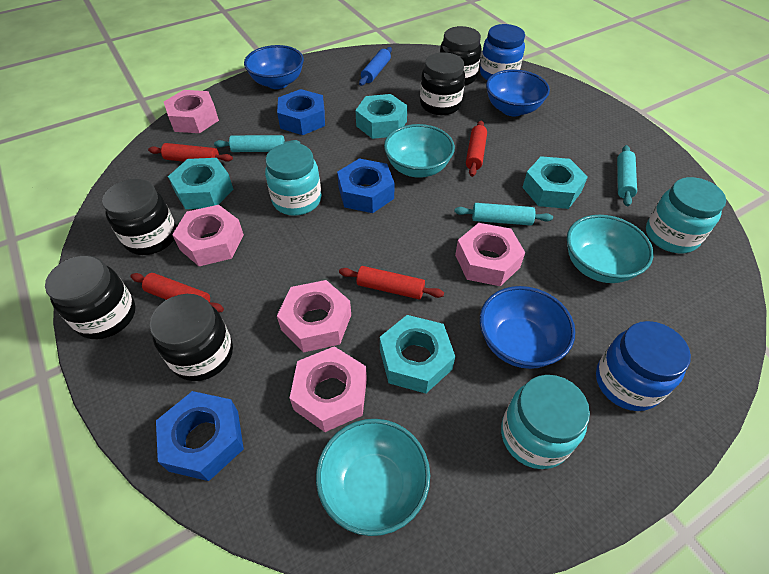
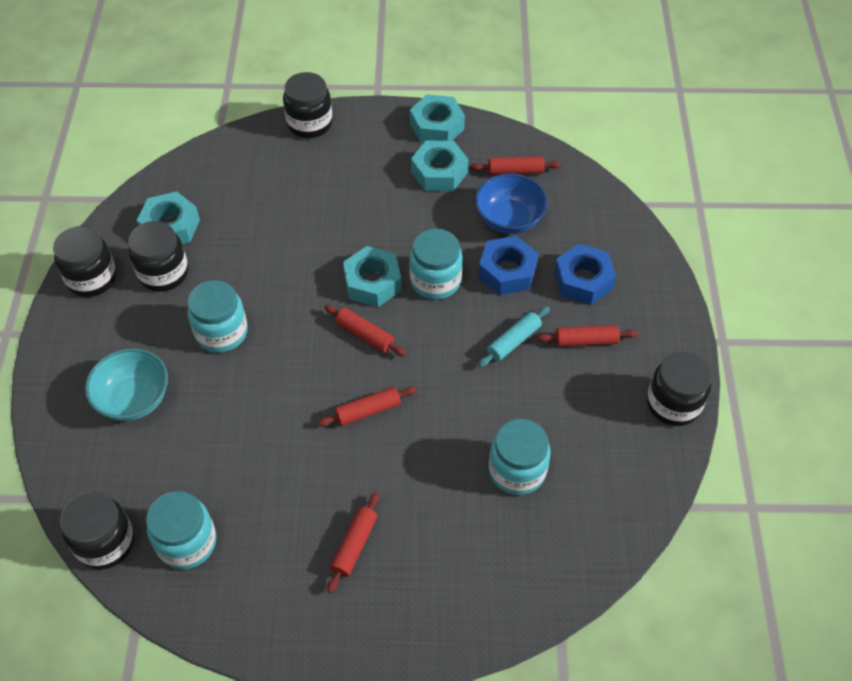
blue bowl: 3 -> 1
blue jar: 2 -> 0
blue nut: 3 -> 2
blue rolling pin: 1 -> 0
pink nut: 5 -> 0
red rolling pin: 4 -> 5
turquoise bowl: 3 -> 1
turquoise jar: 3 -> 4
turquoise rolling pin: 3 -> 1

